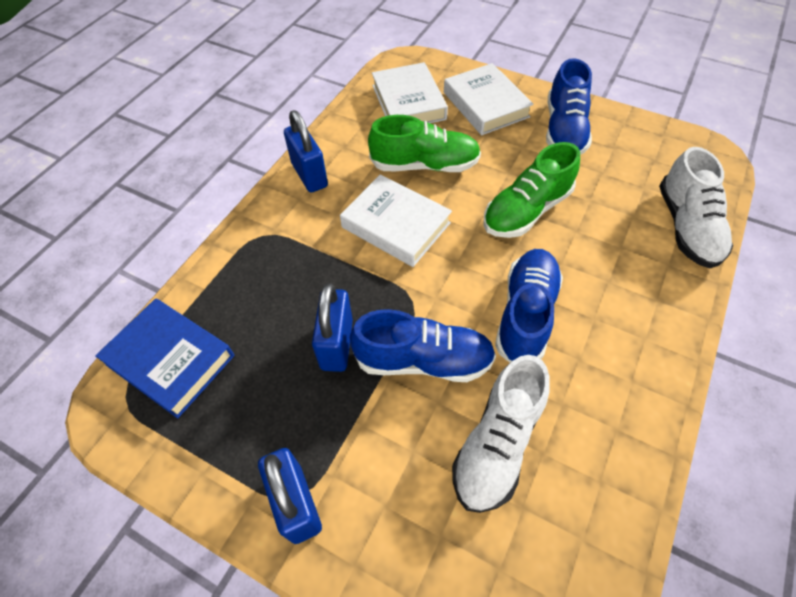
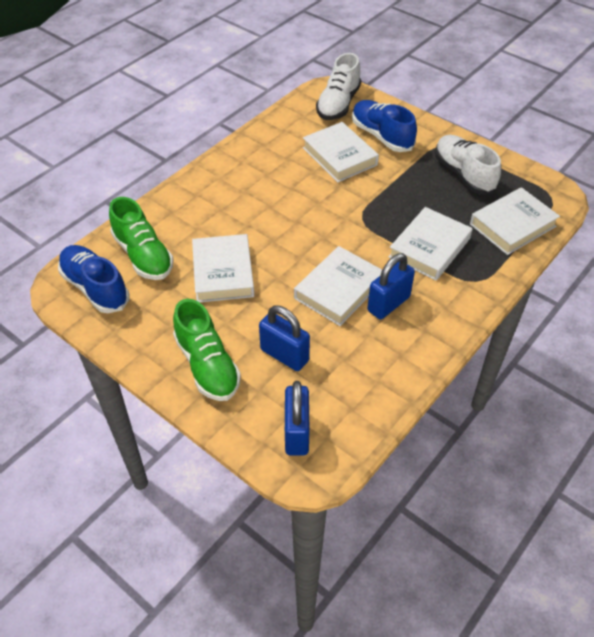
blue book: 1 -> 0
blue shoe: 3 -> 2
white book: 3 -> 5

